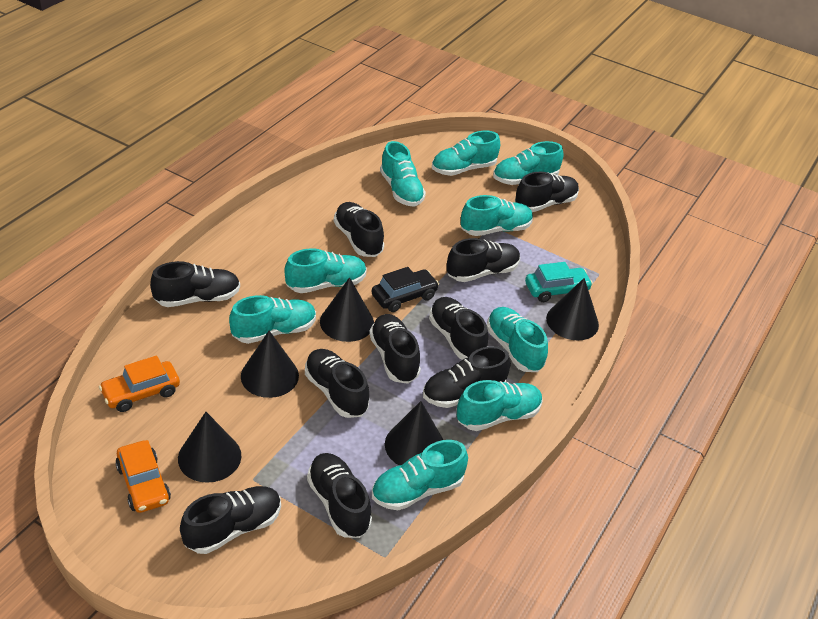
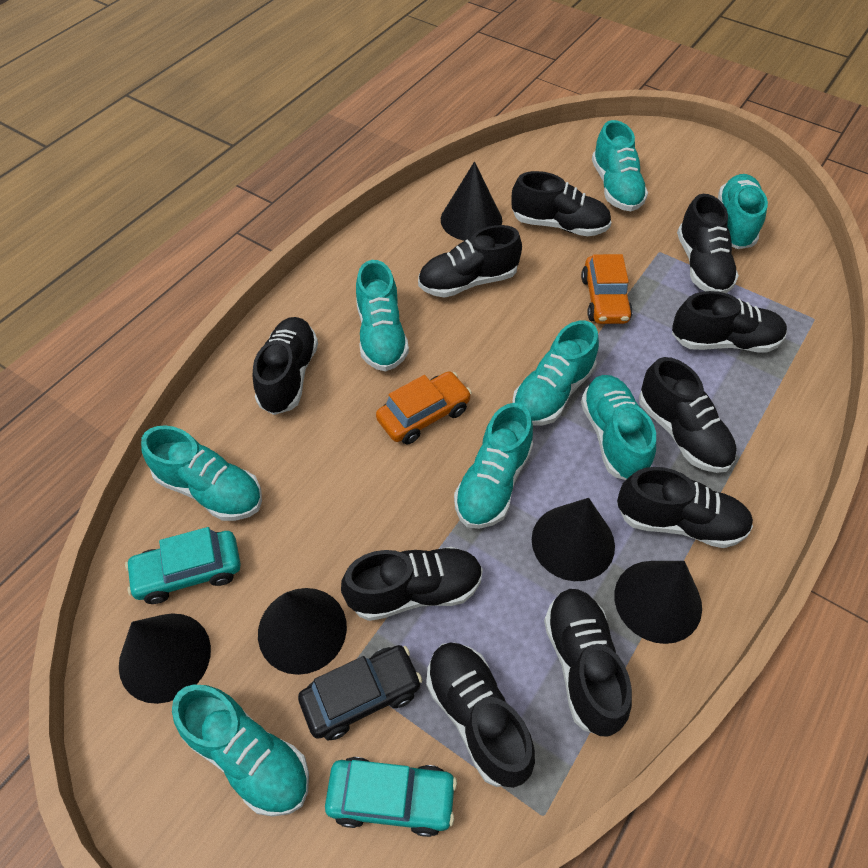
turquoise car: 1 -> 2
turquoise shoe: 9 -> 8

